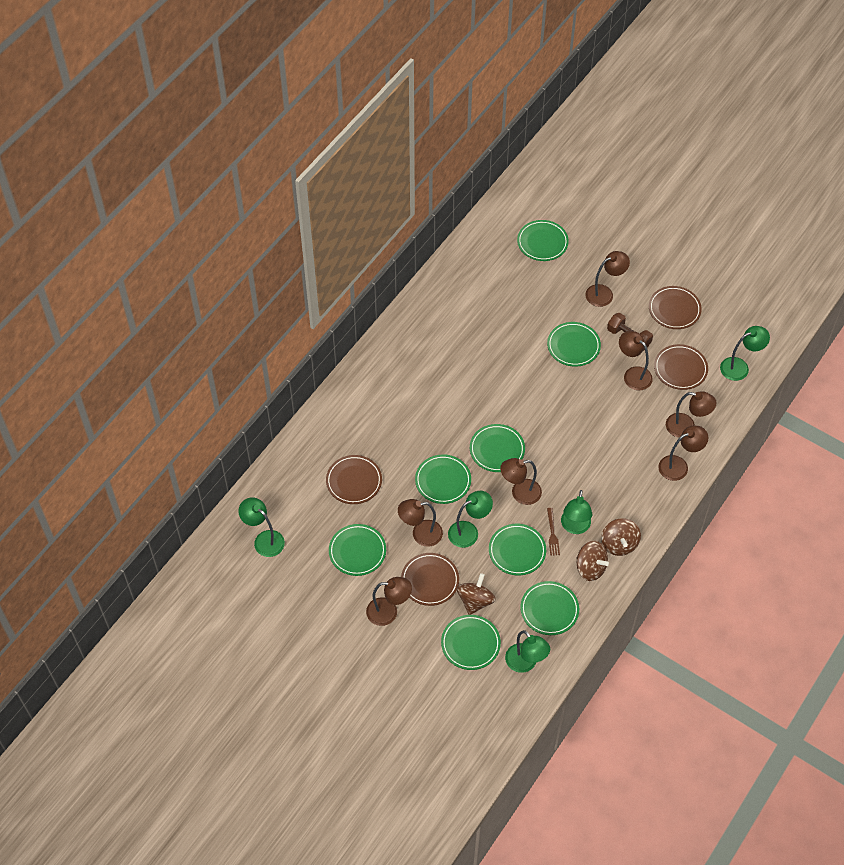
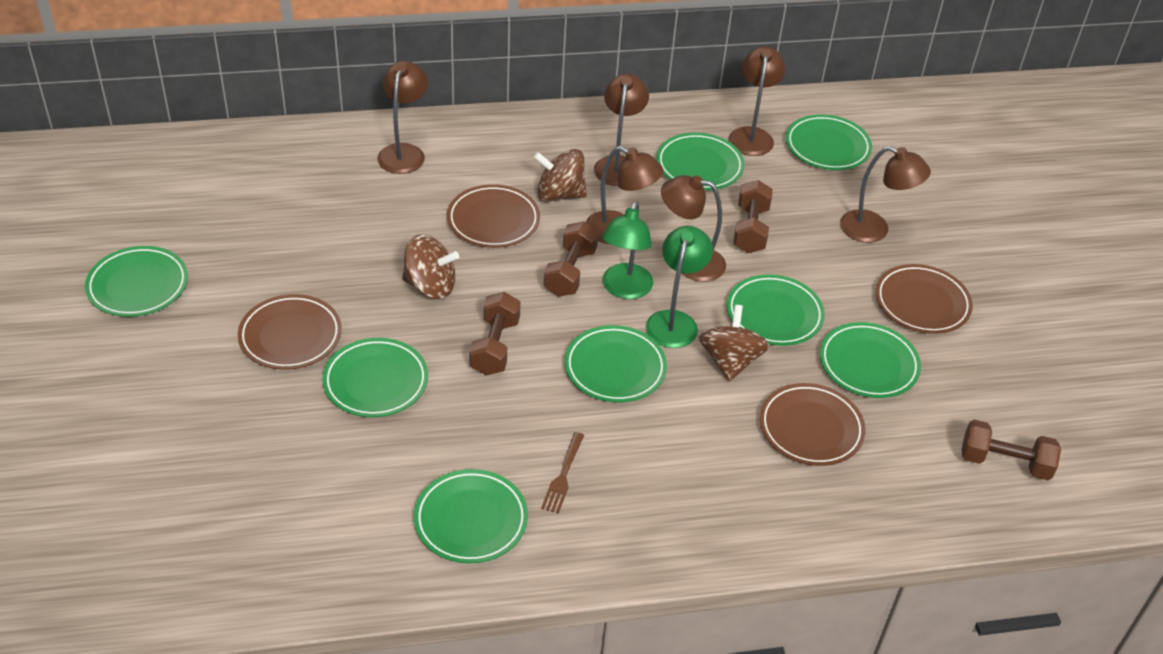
brown dumbbell: 1 -> 4
brown lamp: 7 -> 6
green lamp: 5 -> 2

